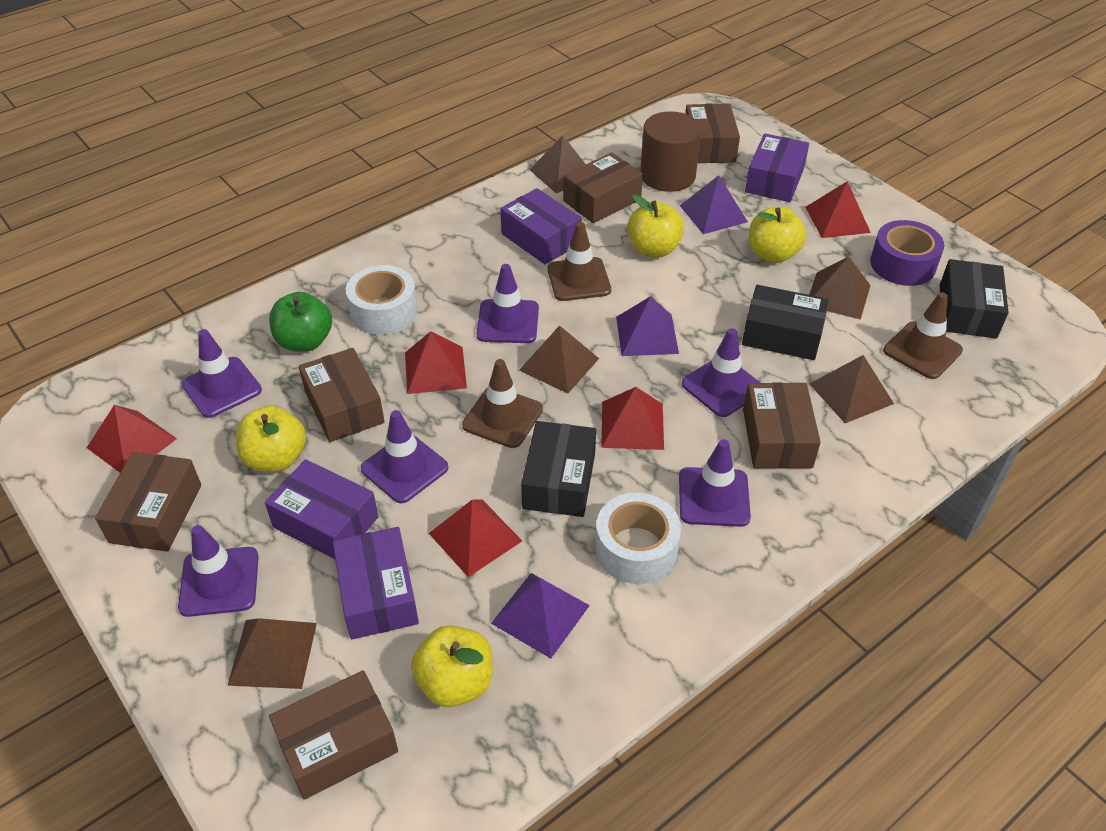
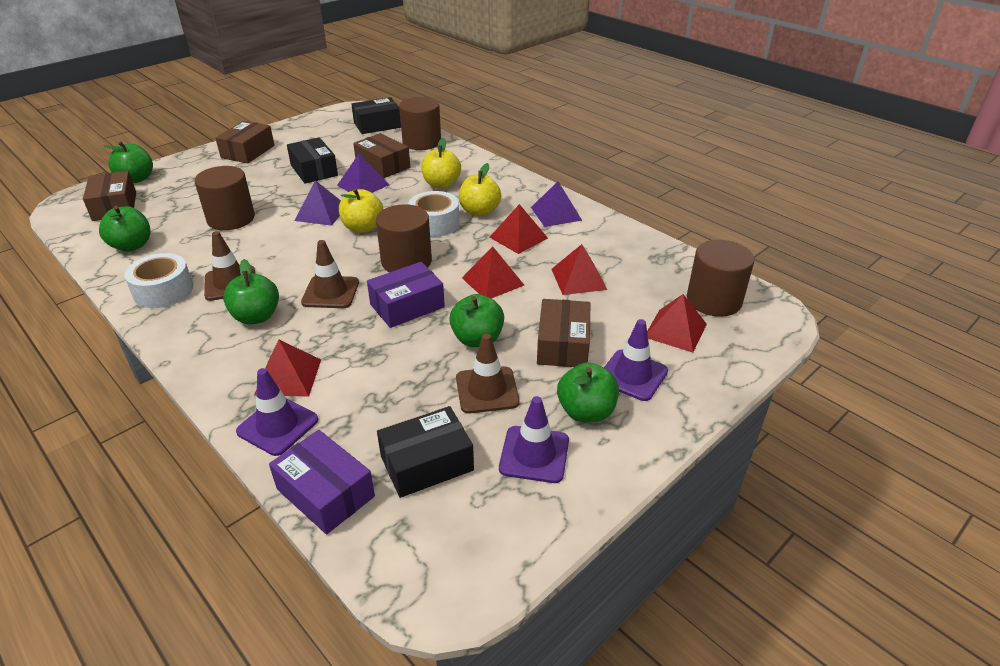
brown box: 6 -> 4
brown cylinder: 1 -> 4
brown pyramid: 5 -> 0
green apple: 1 -> 5
purple box: 4 -> 2
purple tape: 1 -> 0
purple traffic cone: 6 -> 3
yellow apple: 4 -> 3

